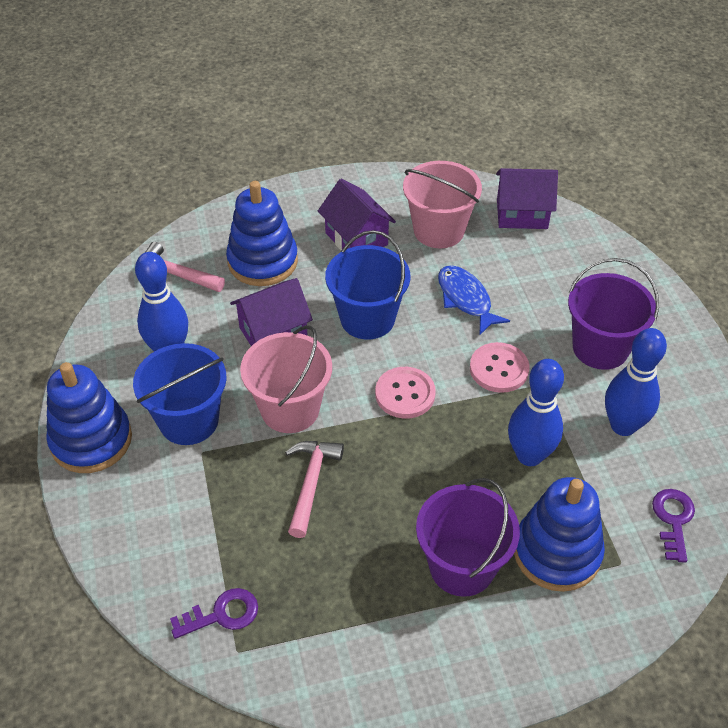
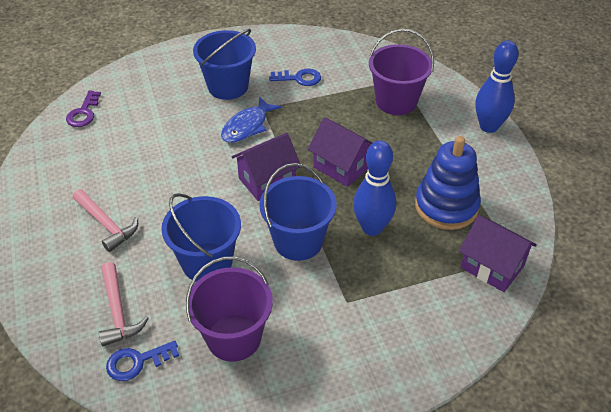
blue bowling pin: 3 -> 2
blue bucket: 2 -> 3
blue key: 0 -> 2
blue stacking toy: 3 -> 1
pink bucket: 2 -> 0
pink button: 2 -> 0
purple key: 2 -> 1

